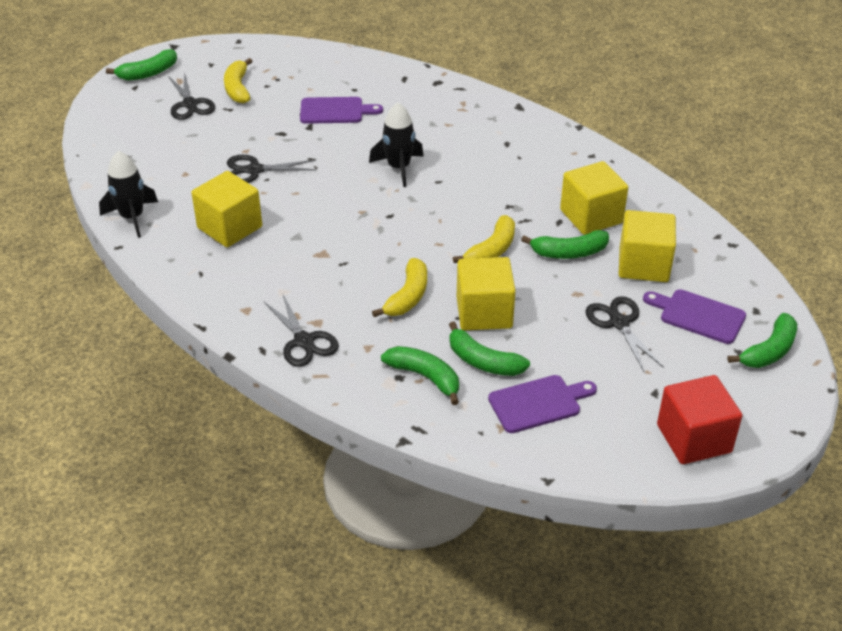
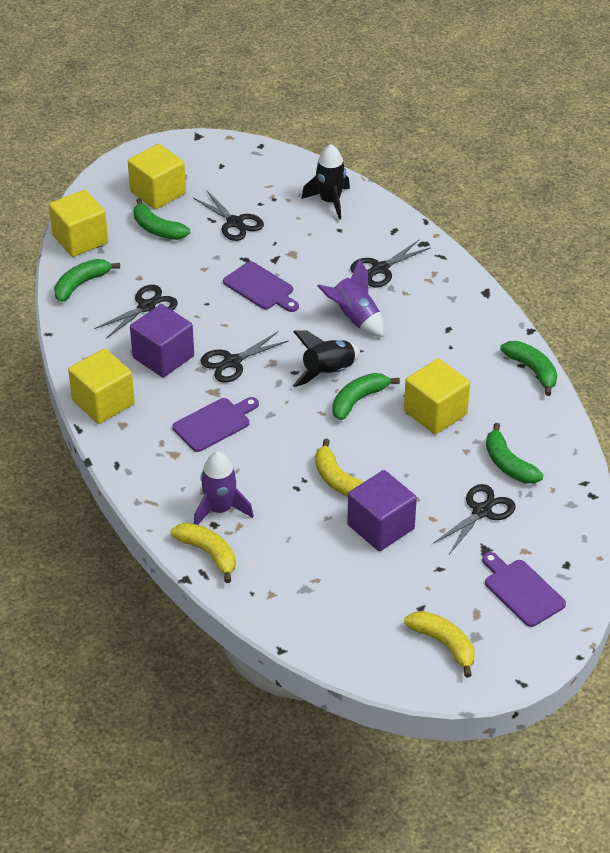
black scissors: 4 -> 5
purple cube: 0 -> 2
purple rocket: 0 -> 2
red cube: 1 -> 0

